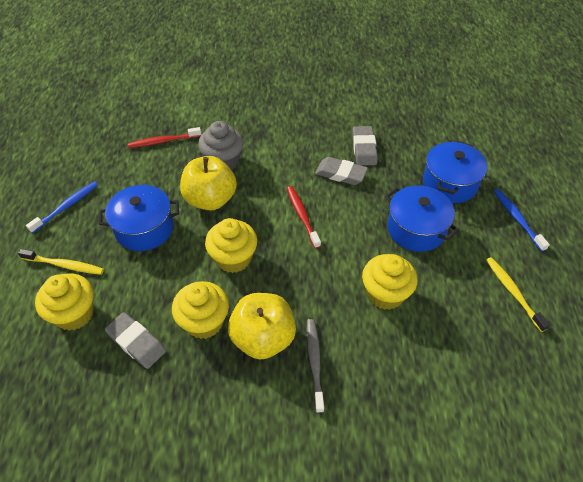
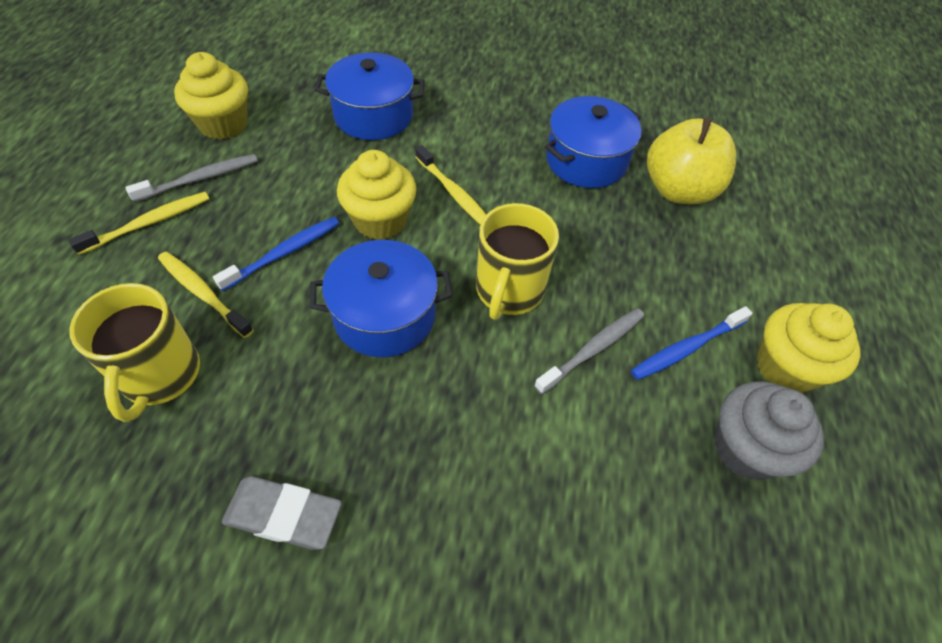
grey eraser: 3 -> 1
grey toothbrush: 1 -> 2
red toothbrush: 2 -> 0
yellow apple: 2 -> 1
yellow cupcake: 4 -> 3
yellow mug: 0 -> 2
yellow toothbrush: 2 -> 3

